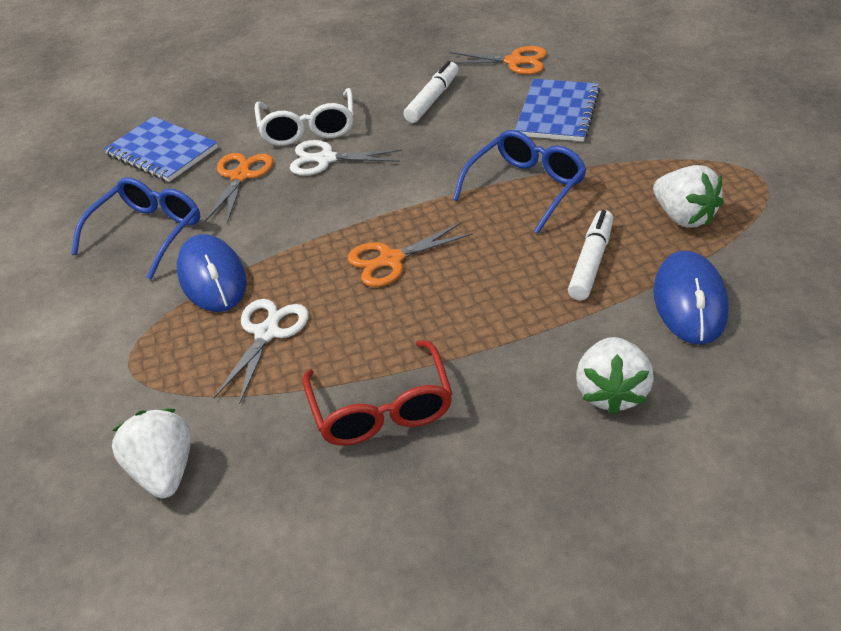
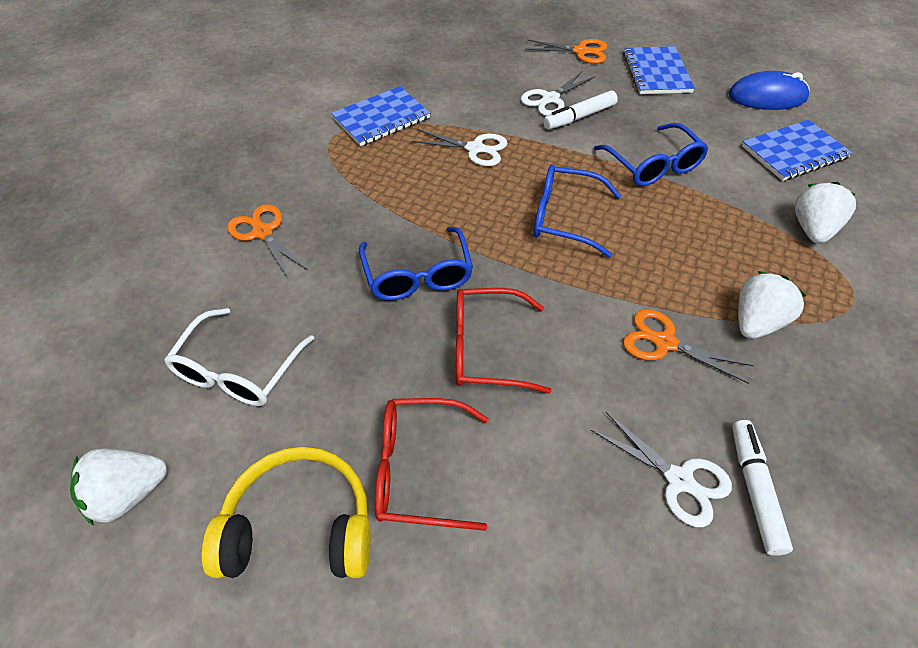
blue glasses: 2 -> 3
blue mouse: 2 -> 1
blue notebook: 2 -> 3
red glasses: 1 -> 2
white scissors: 2 -> 3
yellow headphones: 0 -> 1

